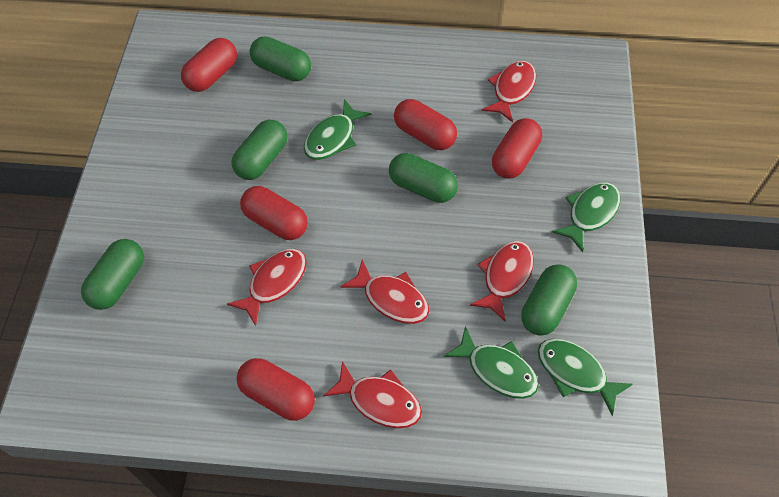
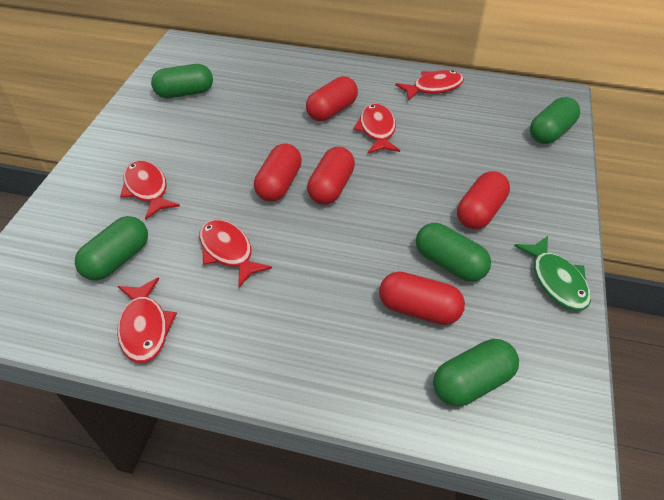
green fish: 4 -> 1

